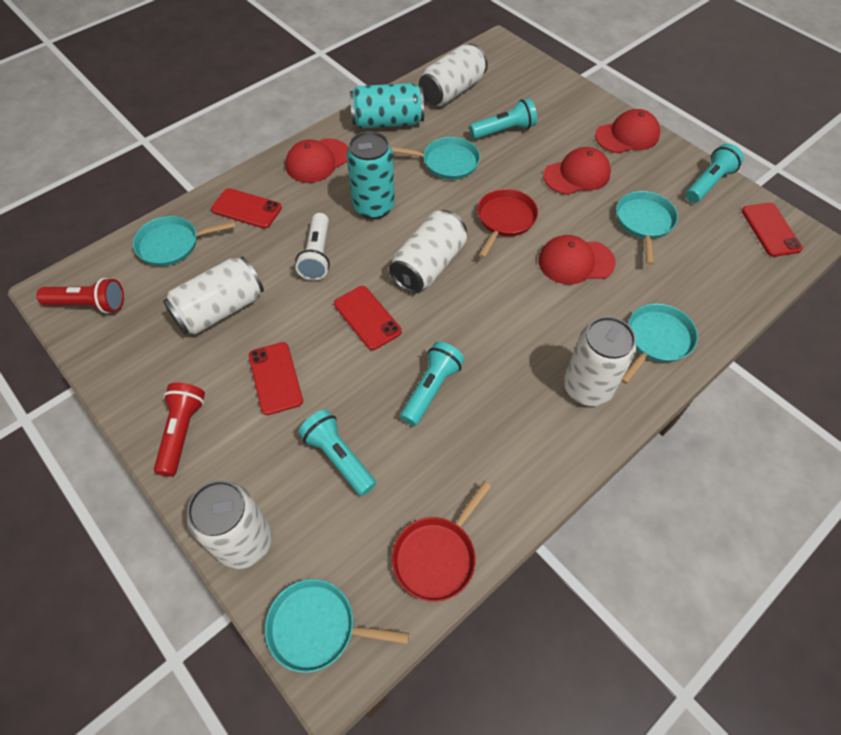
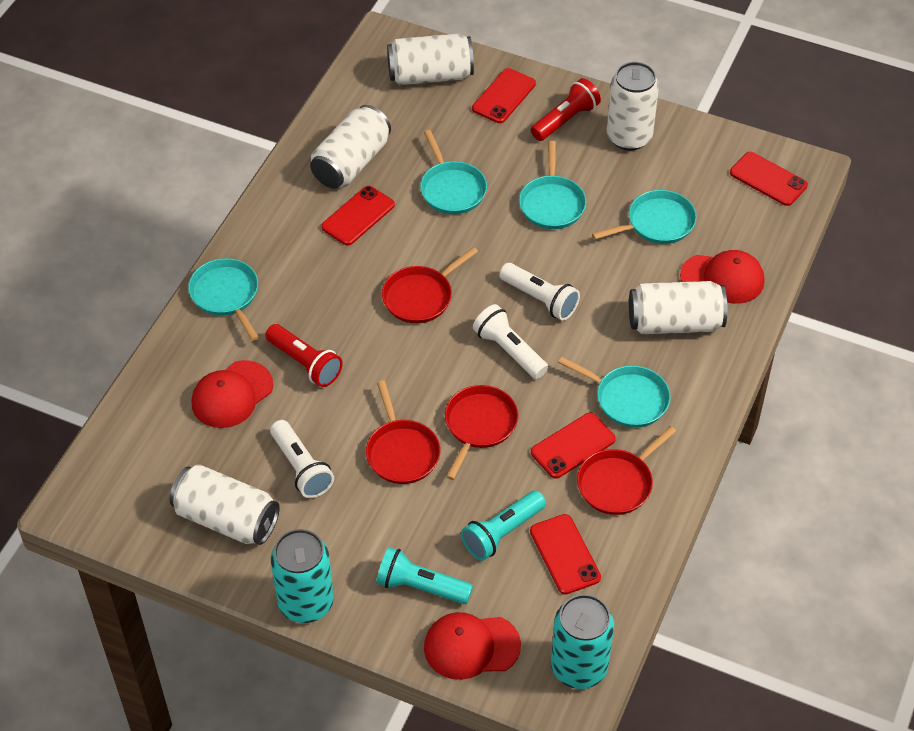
red cap: 4 -> 3
red pan: 2 -> 4
red phone: 4 -> 5
turquoise flashlight: 4 -> 2
white flashlight: 1 -> 3

